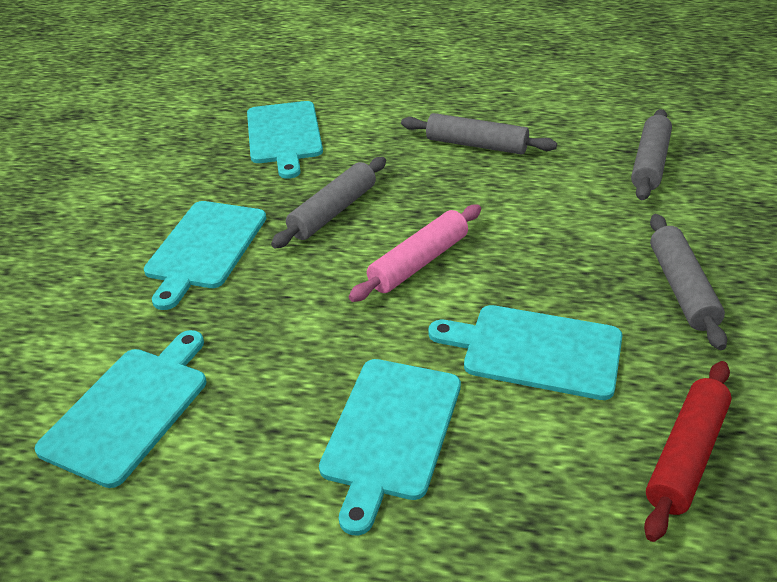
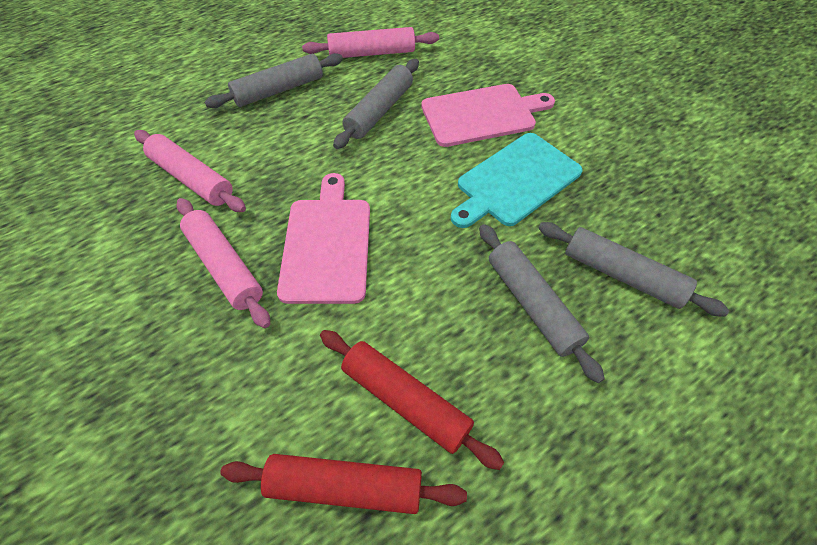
pink cutting board: 0 -> 2
pink rolling pin: 1 -> 3
red rolling pin: 1 -> 2
turquoise cutting board: 5 -> 1

